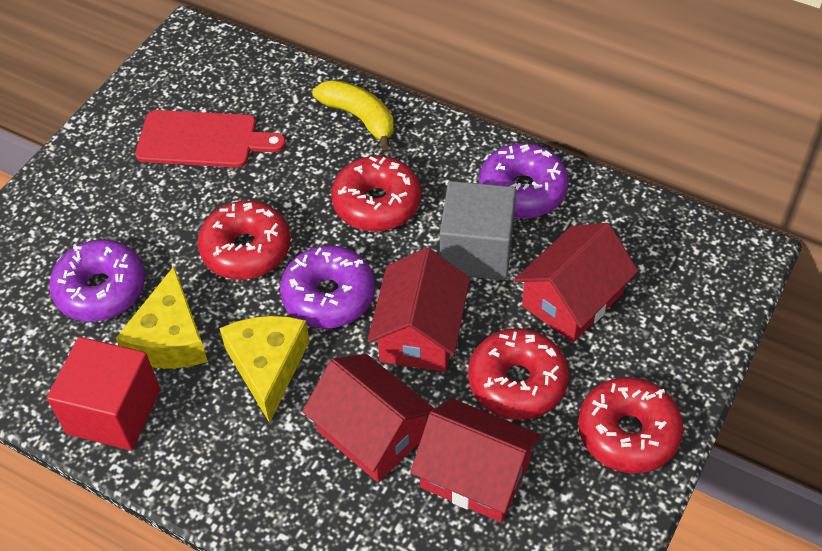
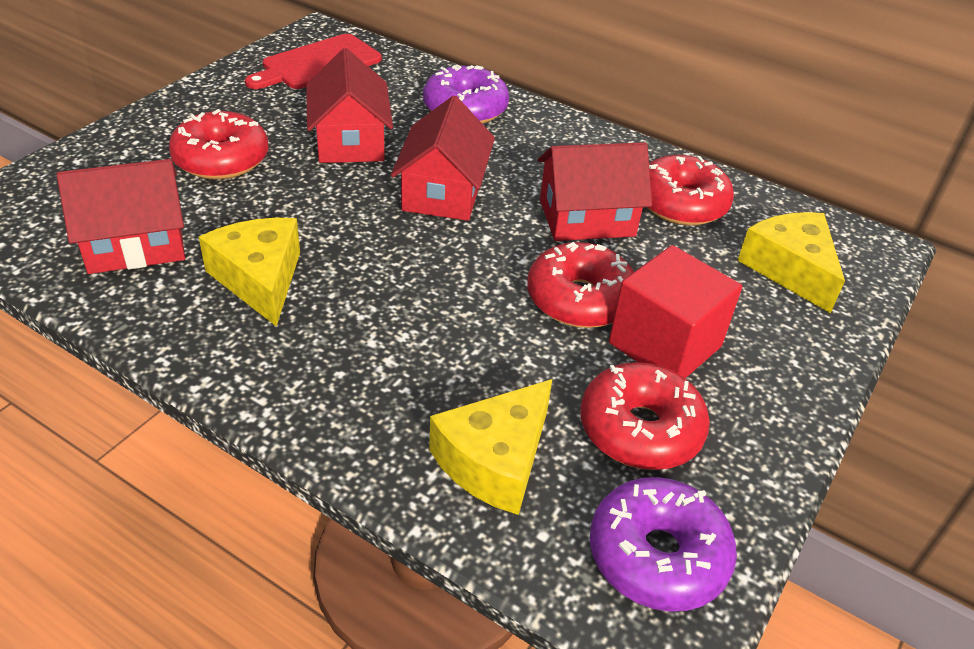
grey cube: 1 -> 0
purple donut: 3 -> 2
yellow banana: 1 -> 0
yellow cheese: 2 -> 3

